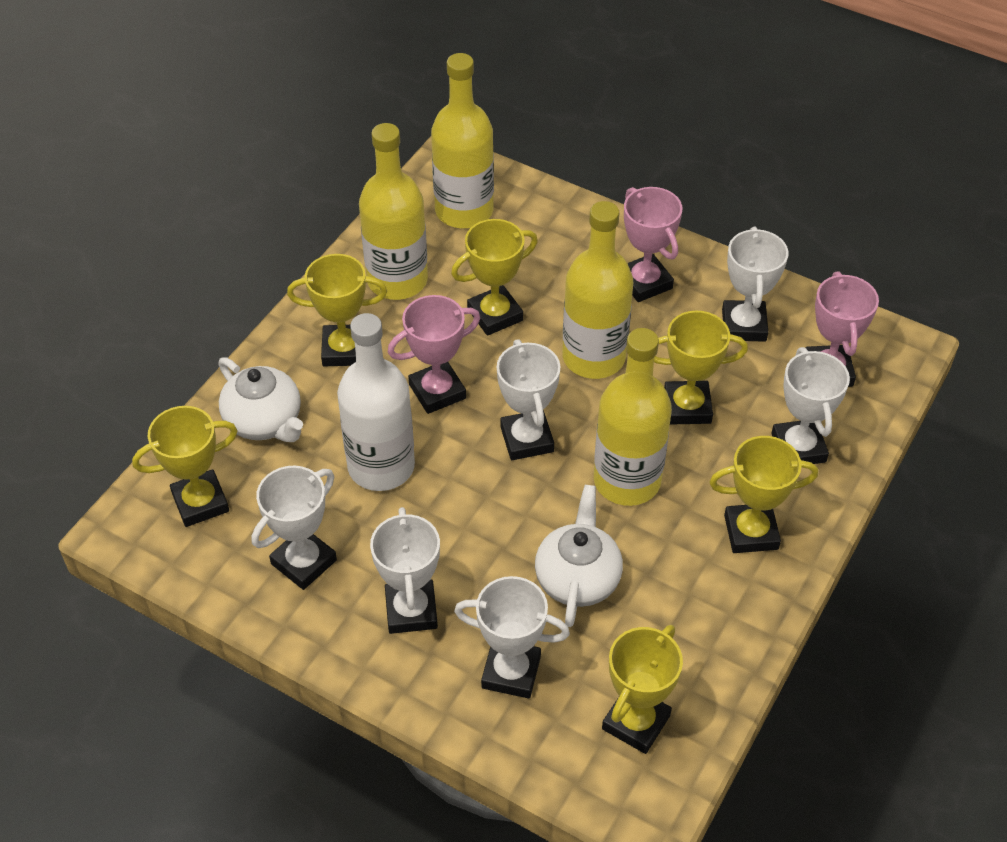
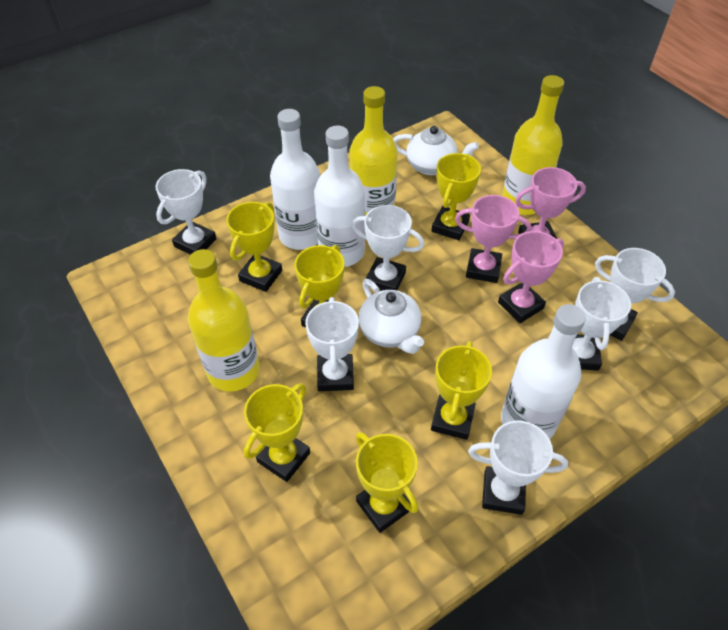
white bottle: 1 -> 3
yellow bottle: 4 -> 3

